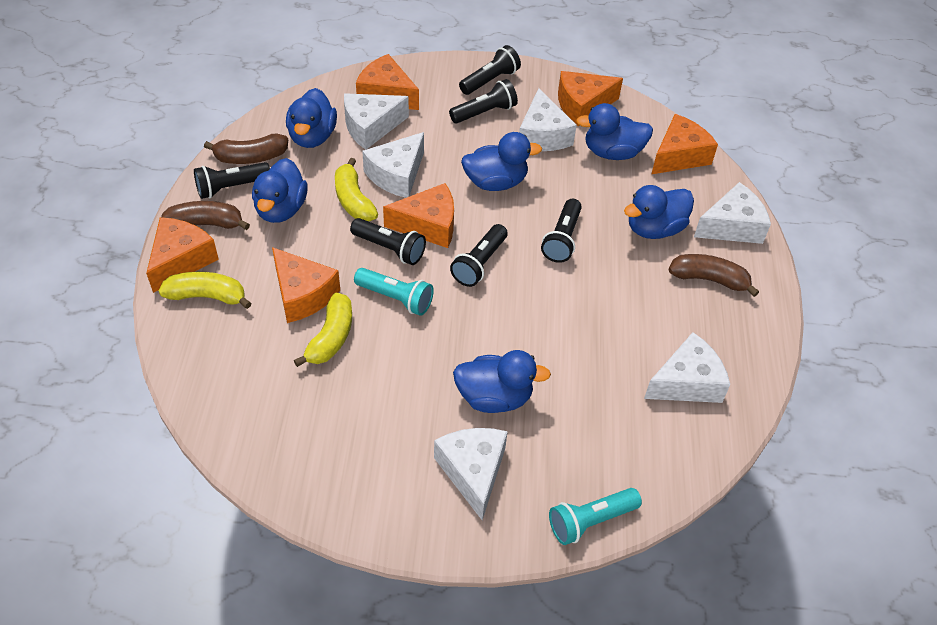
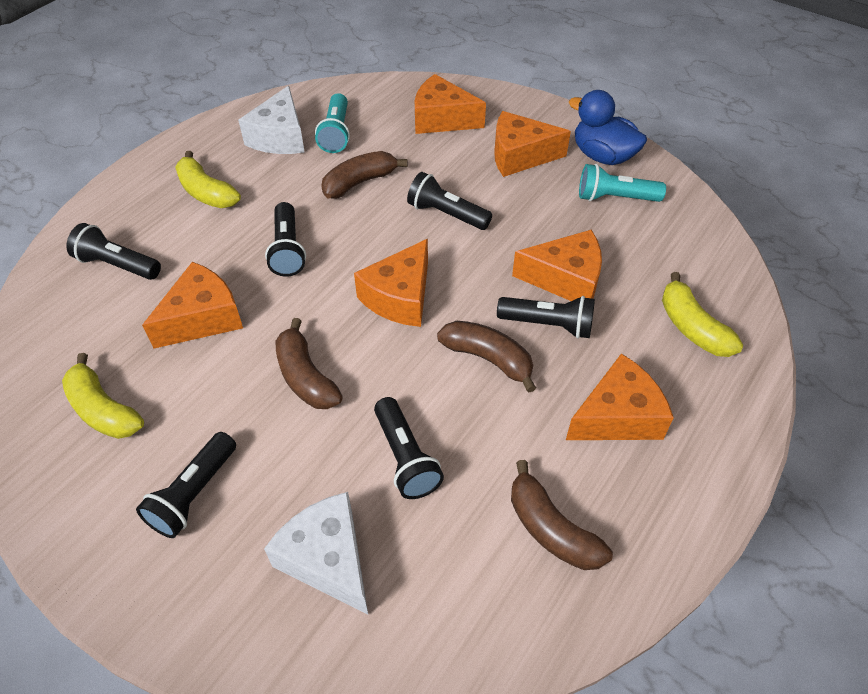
blue duck: 6 -> 1
brown banana: 3 -> 4
white cheese: 6 -> 2

